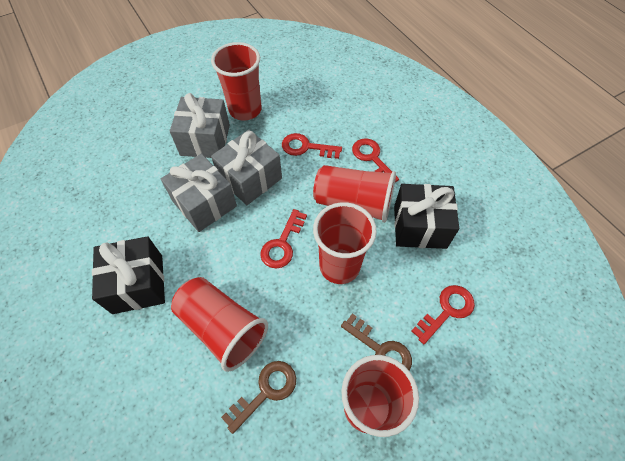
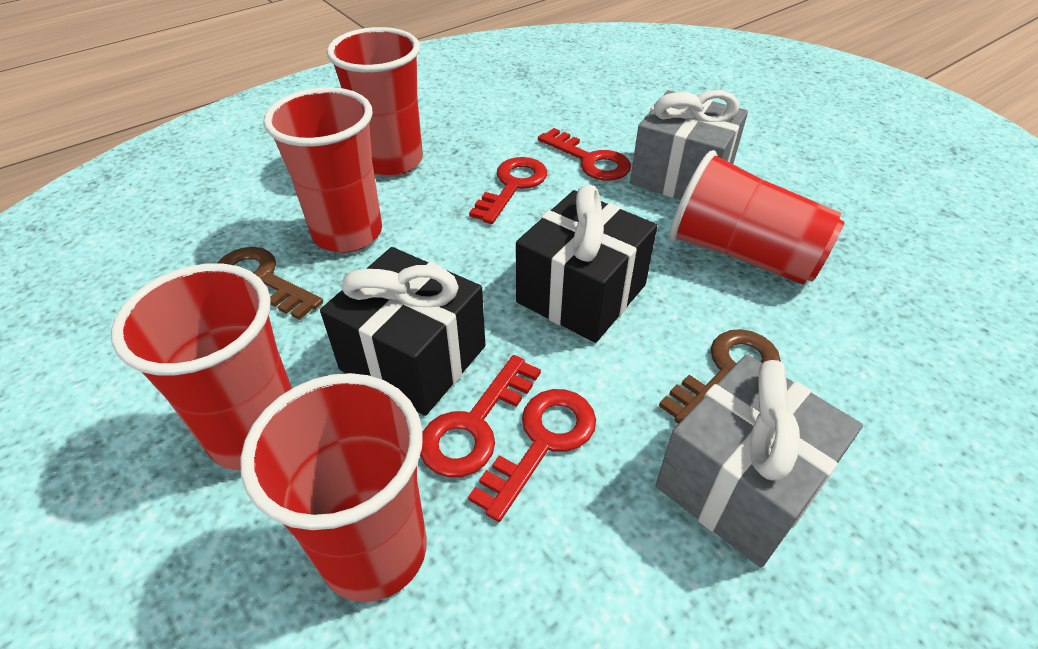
grey gift: 3 -> 2

